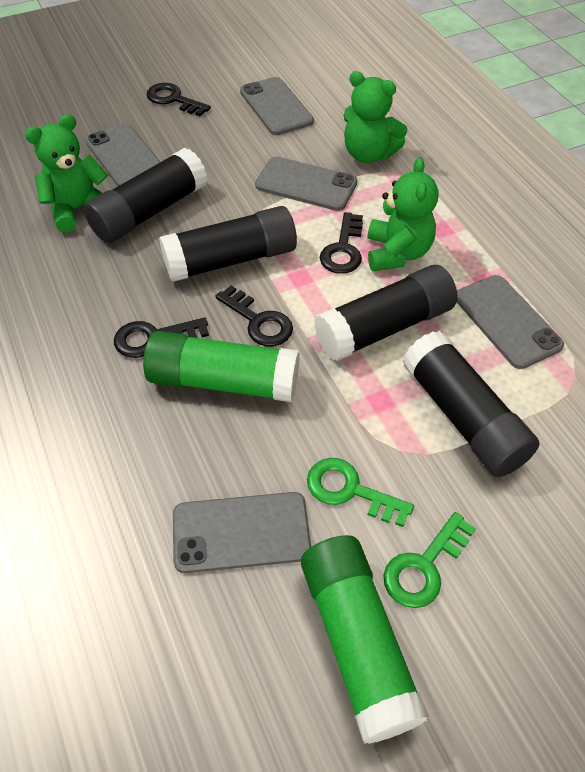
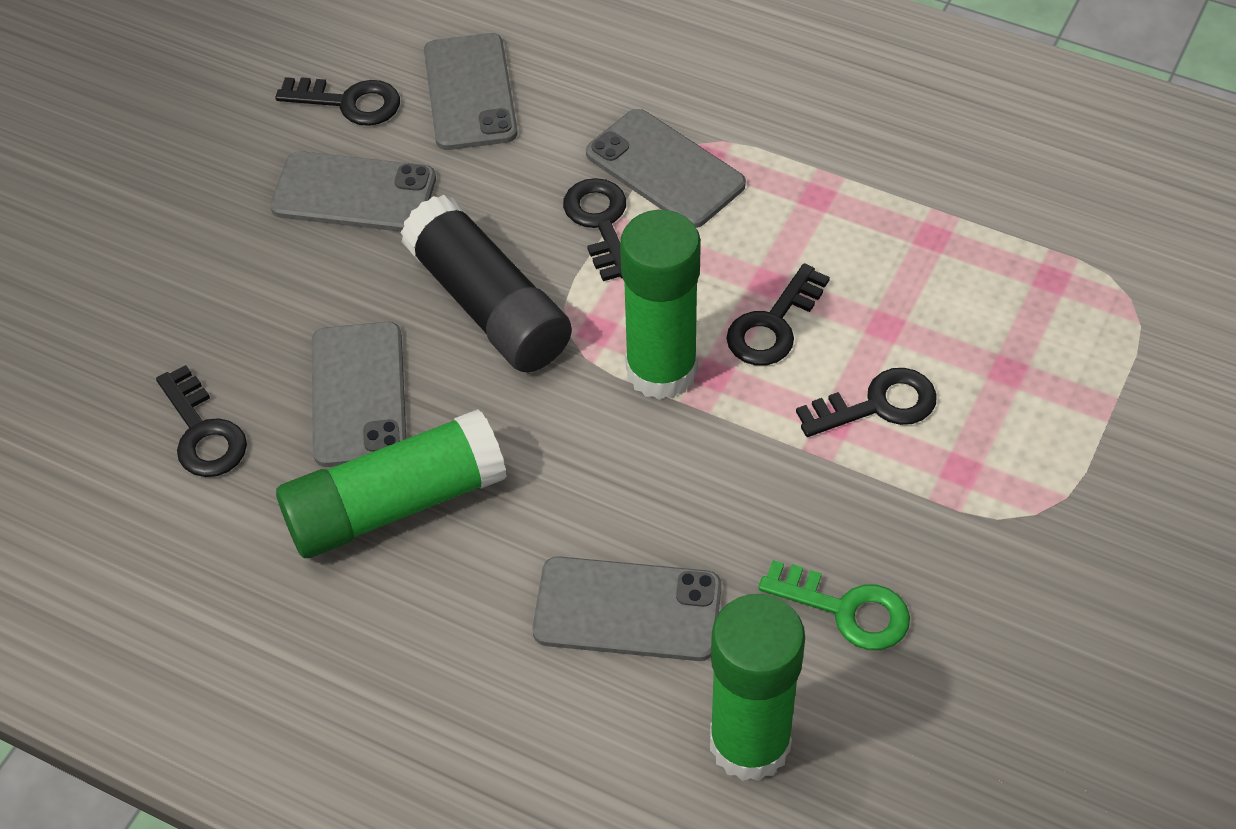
black glue stick: 4 -> 1
black key: 4 -> 5
green glue stick: 2 -> 3
green key: 2 -> 1
green teddy bear: 3 -> 0

